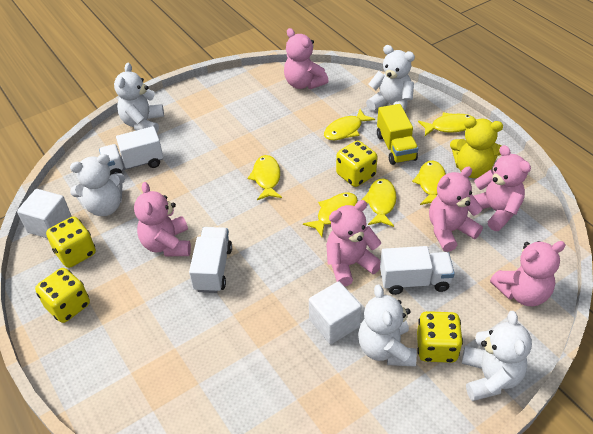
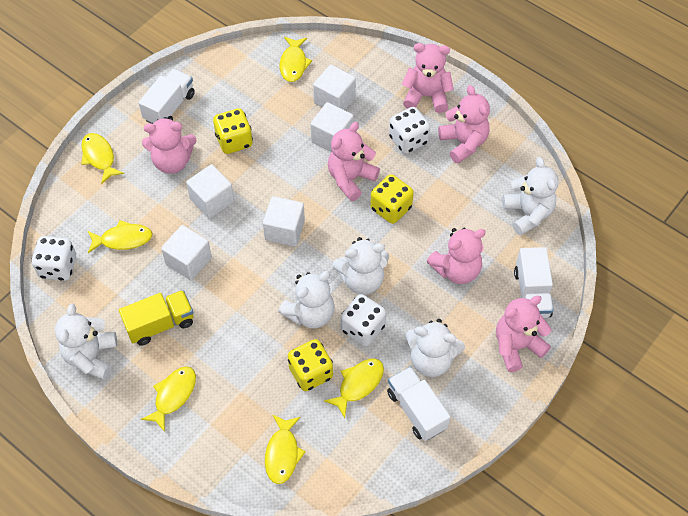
white cube: 2 -> 5
white dice: 0 -> 3
yellow dice: 4 -> 3
yellow teddy bear: 1 -> 0

